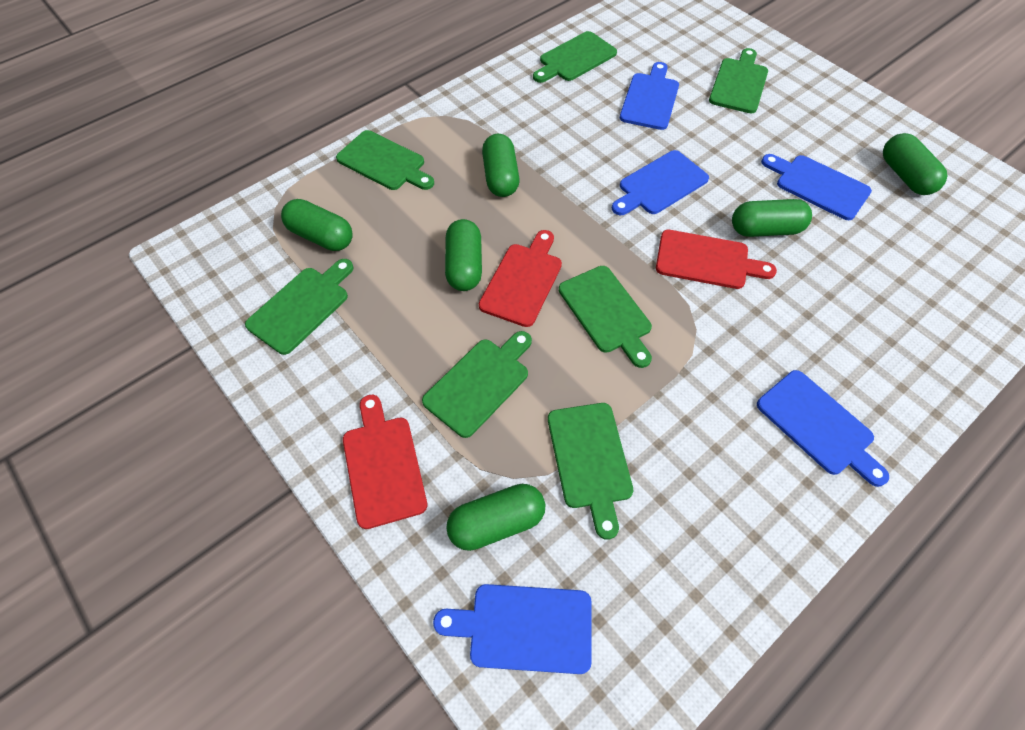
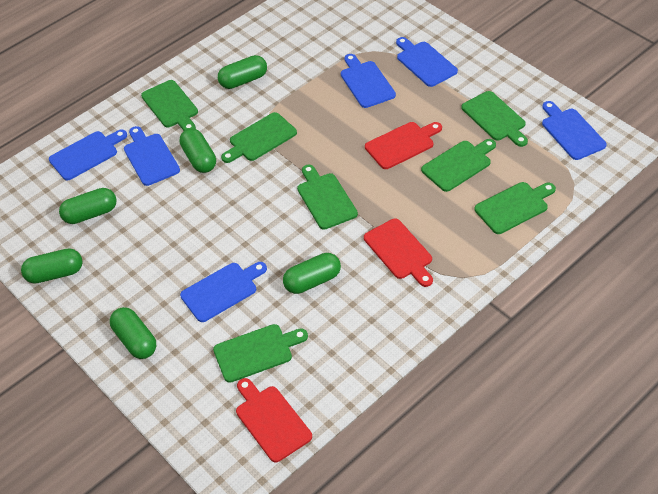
blue cutting board: 5 -> 6

